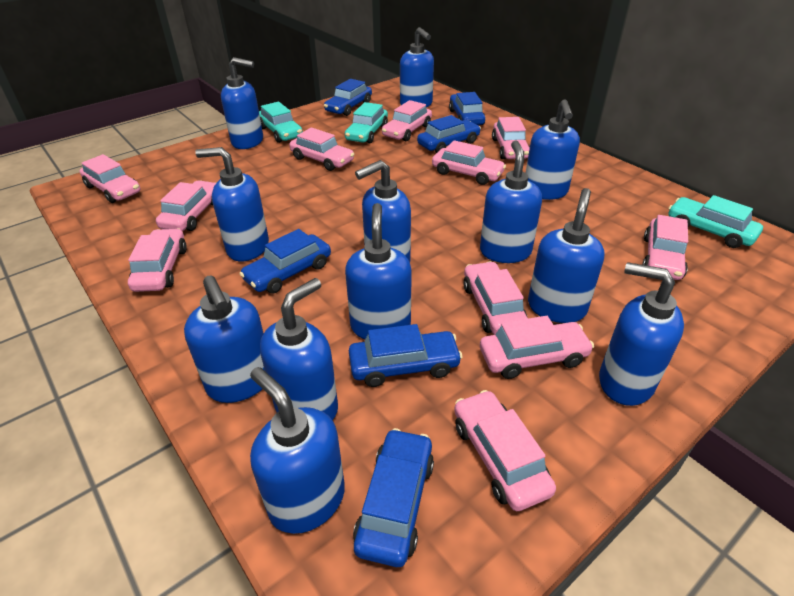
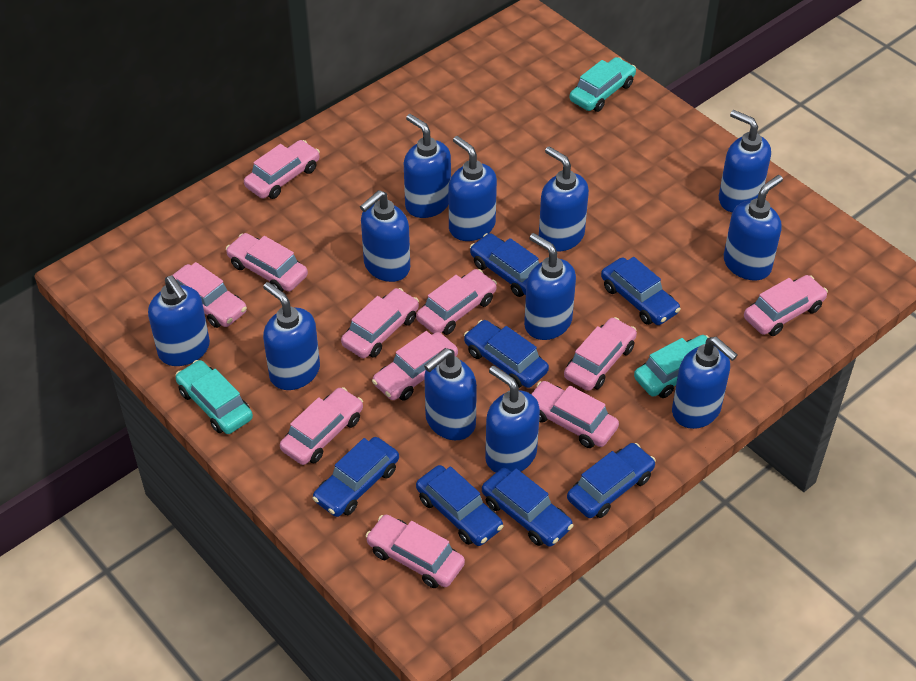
blue car: 6 -> 7

